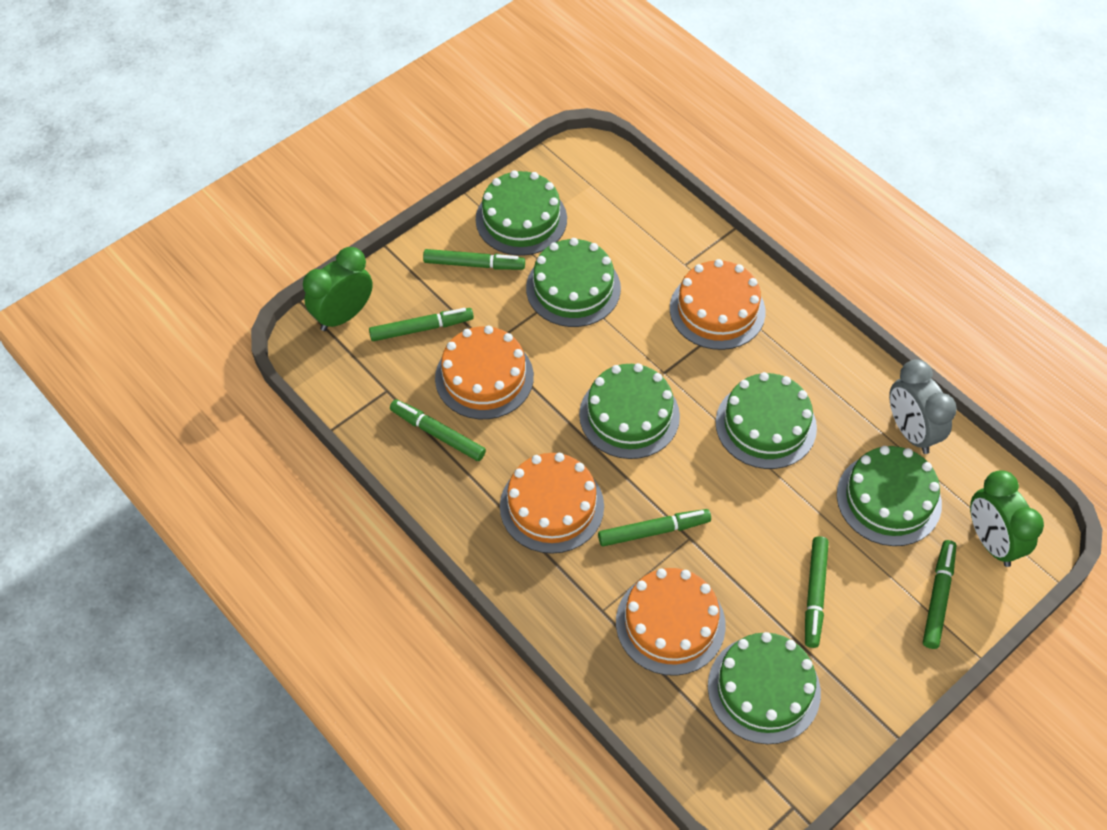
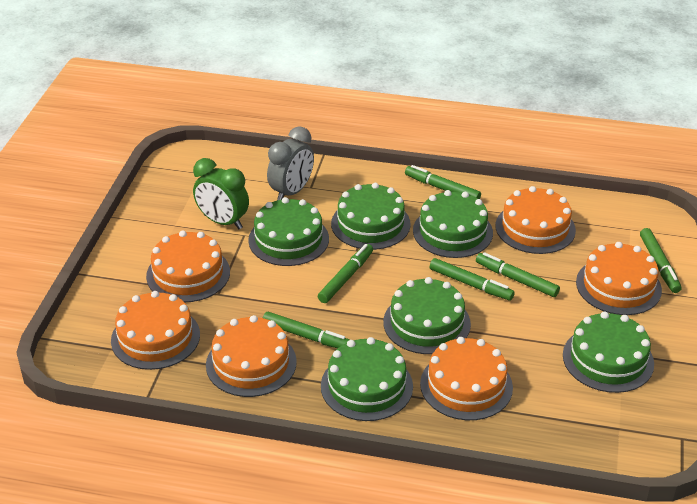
green clock: 2 -> 1
orange cake: 4 -> 6

